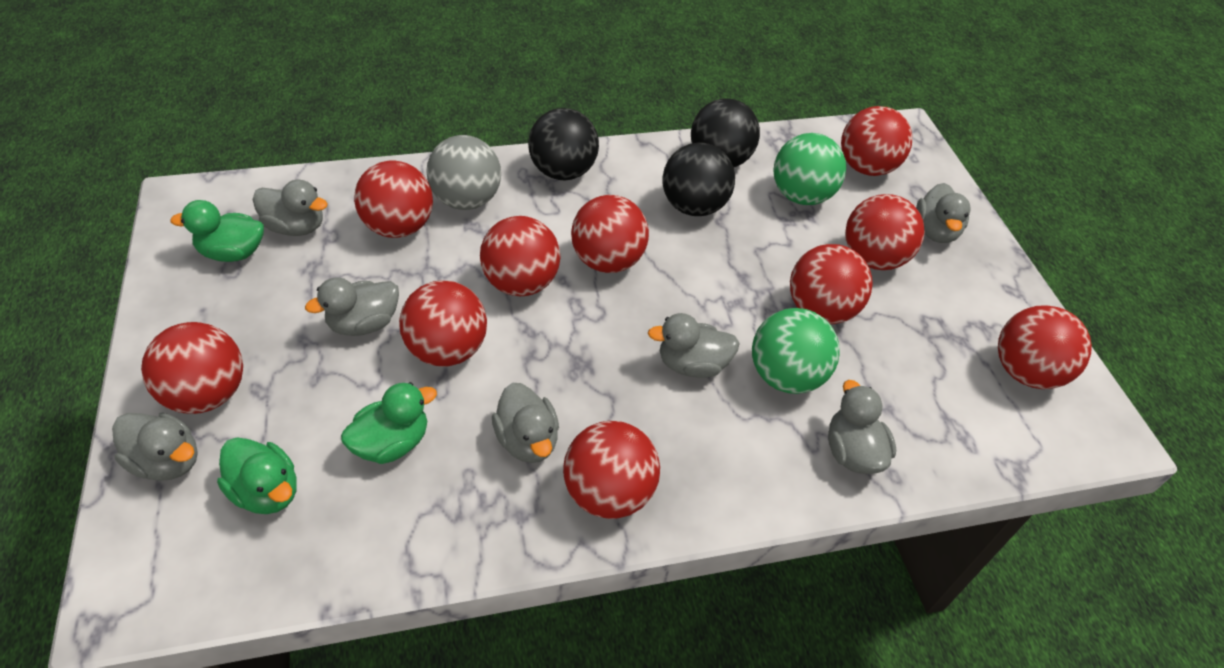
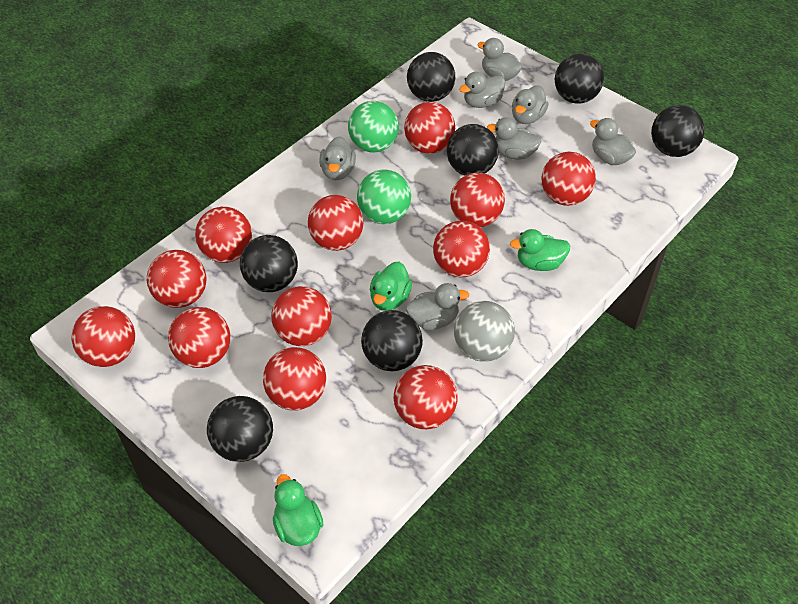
black ball: 3 -> 7
red ball: 10 -> 12

